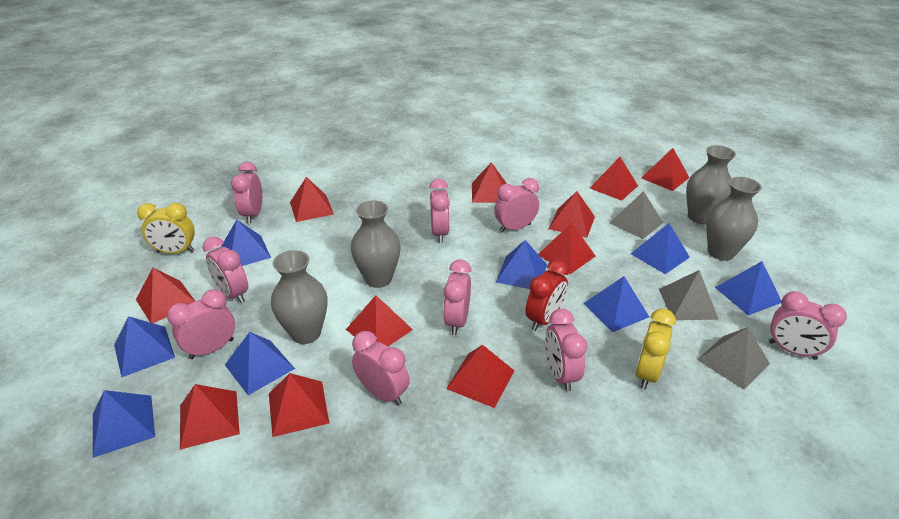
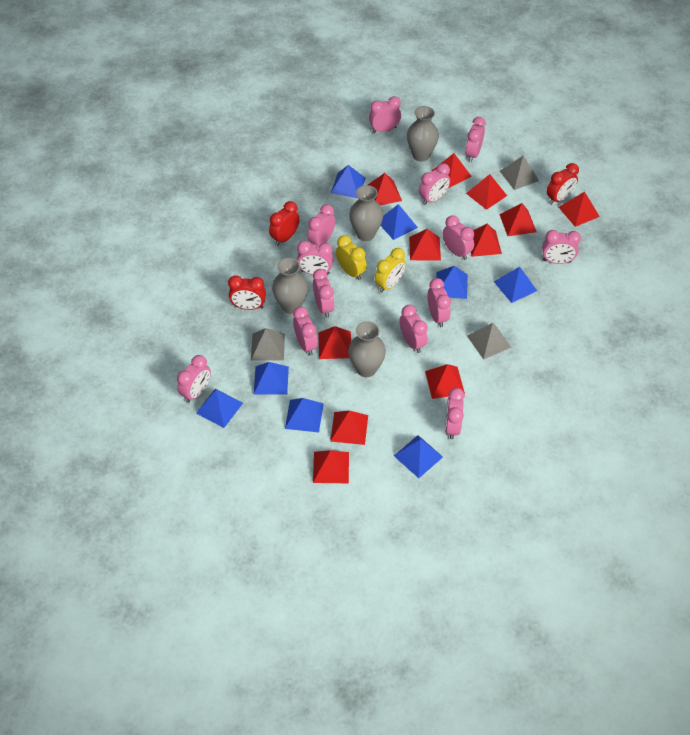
pink clock: 9 -> 13
red clock: 1 -> 3

